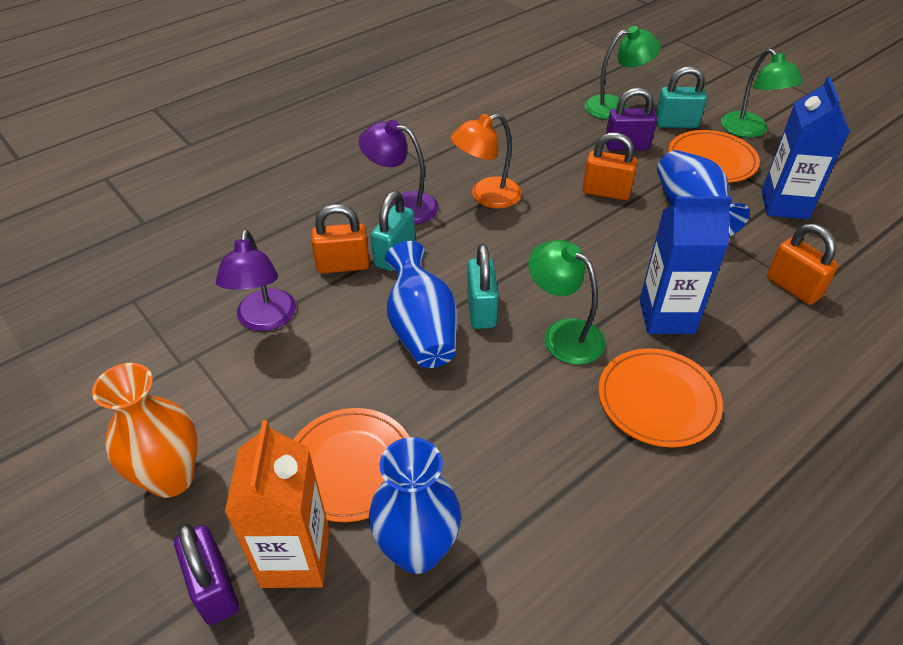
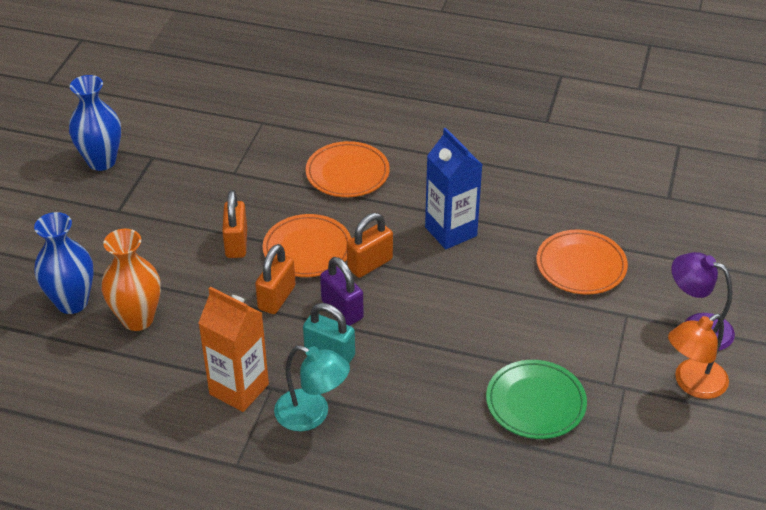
blue carton: 2 -> 1
blue vase: 3 -> 2
green lamp: 3 -> 0
green plate: 0 -> 1
purple lamp: 2 -> 1
purple padlock: 2 -> 1
turquoise lamp: 0 -> 1
turquoise padlock: 3 -> 1

